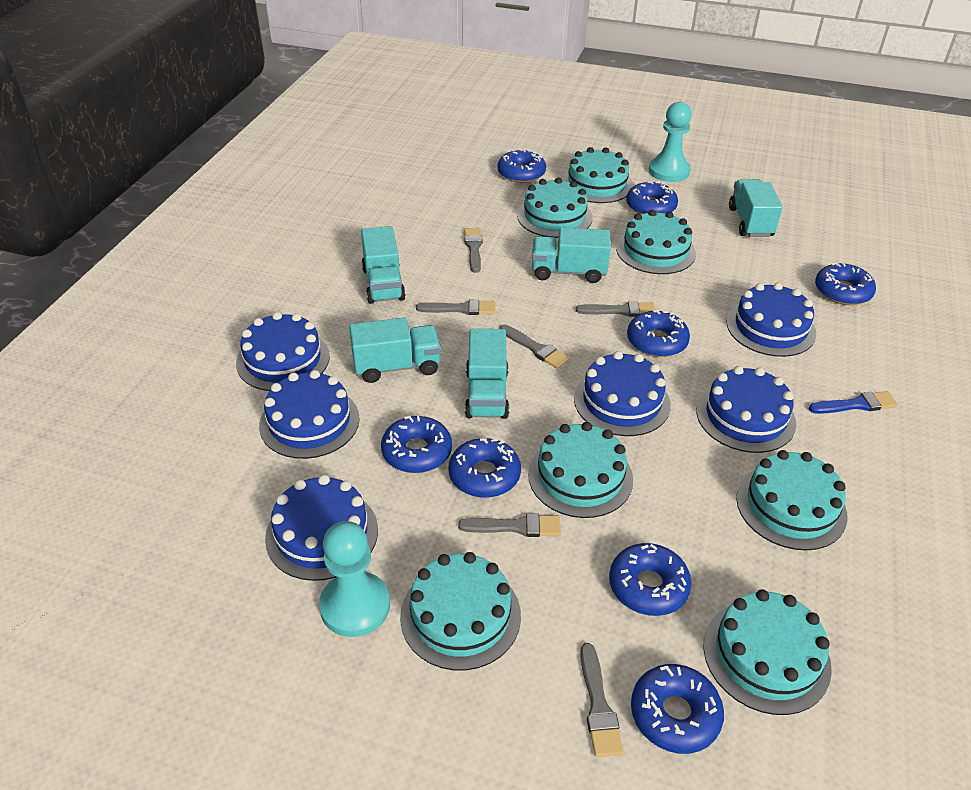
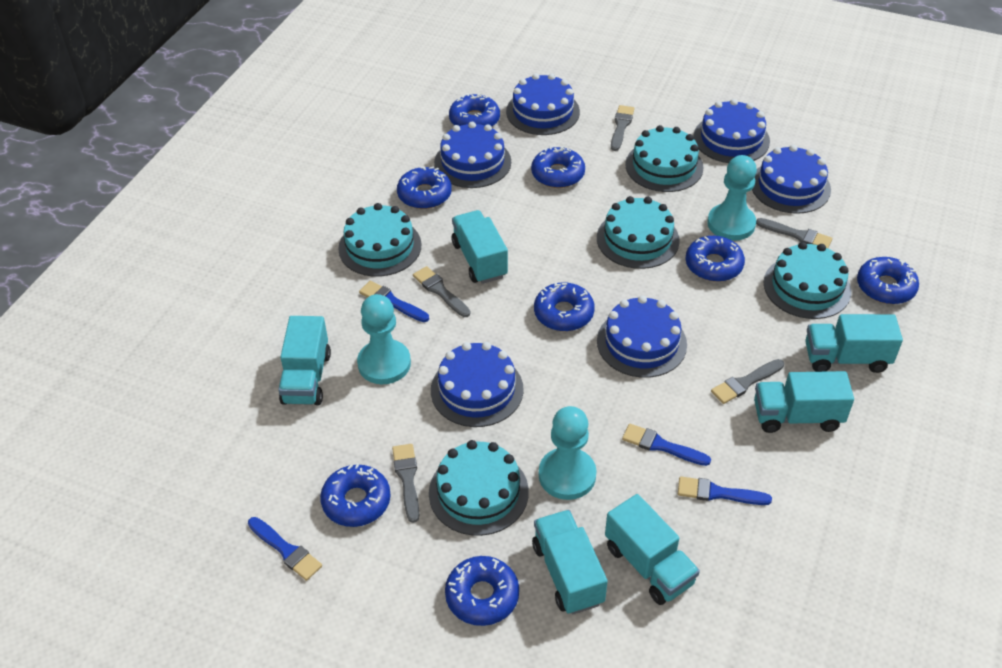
blue brush: 1 -> 4
grey brush: 6 -> 5
turquoise cake: 7 -> 5
turquoise pawn: 2 -> 3
turquoise truck: 5 -> 6

